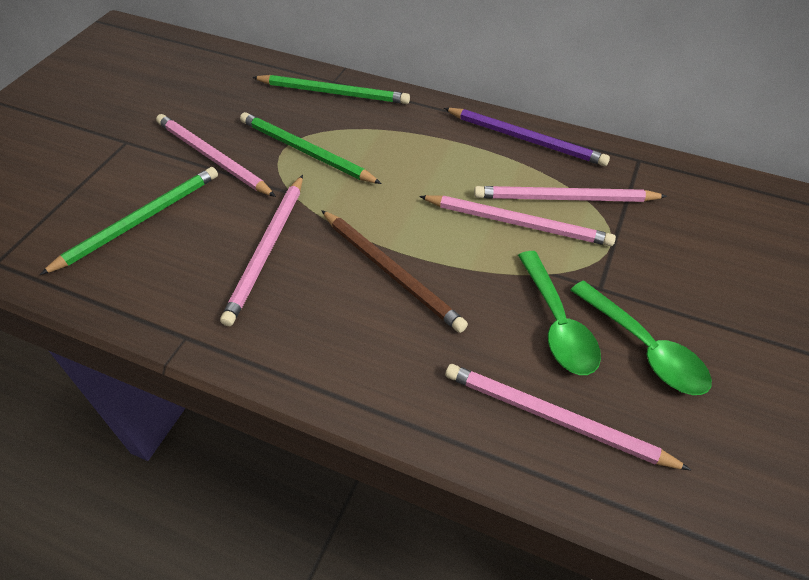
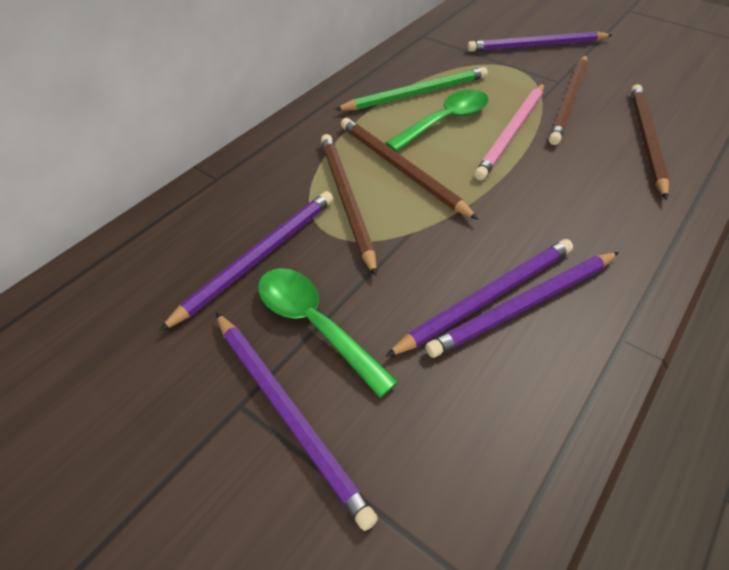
brown pencil: 1 -> 4
green pencil: 3 -> 1
pink pencil: 5 -> 1
purple pencil: 1 -> 5

